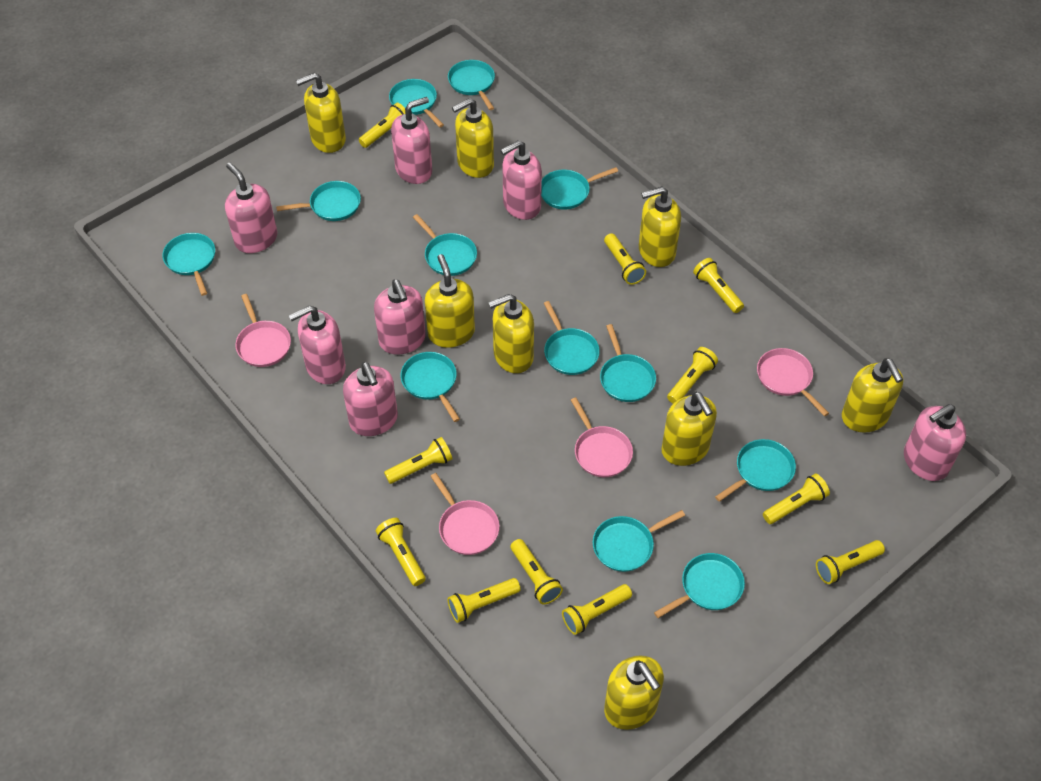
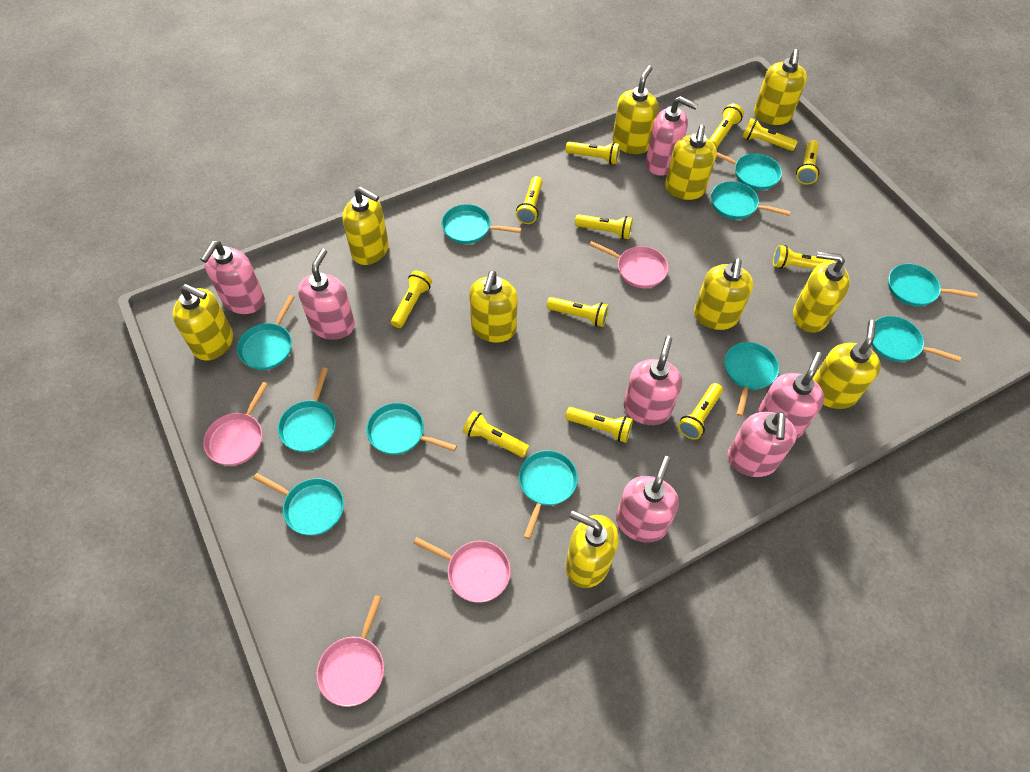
turquoise pan: 12 -> 11
yellow flashlight: 11 -> 12
yellow soap dispenser: 8 -> 10

